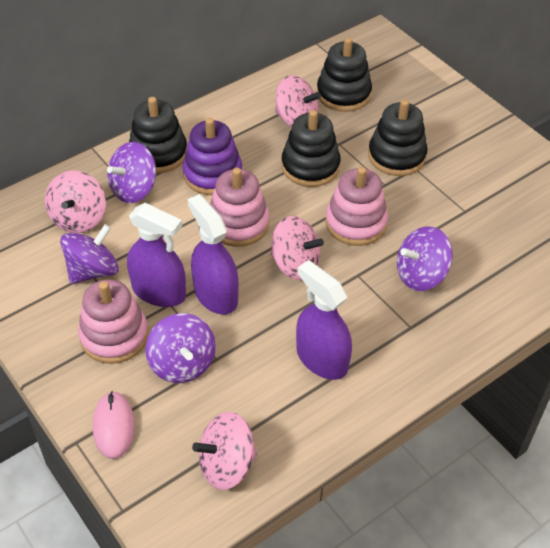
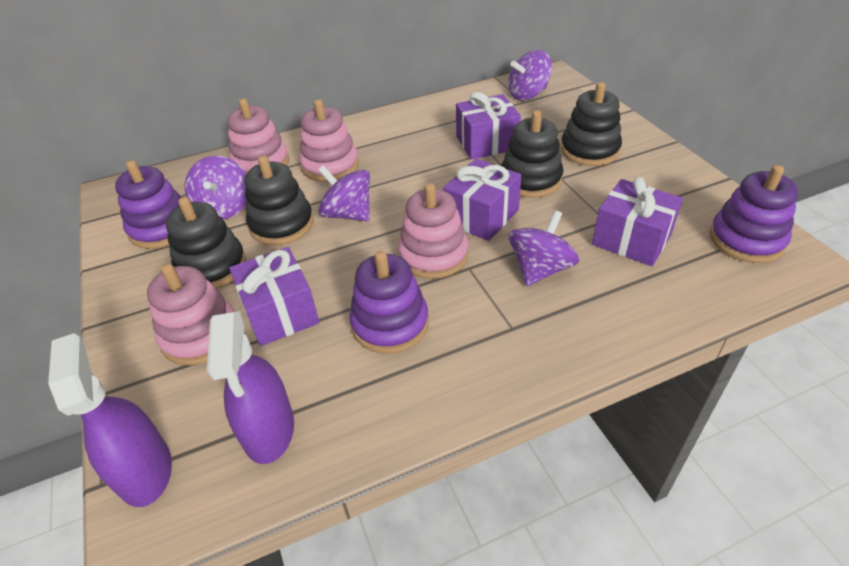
pink mouse: 1 -> 0
pink spinning top: 4 -> 0
pink stacking toy: 3 -> 4
purple gift: 0 -> 4
purple spray bottle: 3 -> 2
purple stacking toy: 1 -> 3

